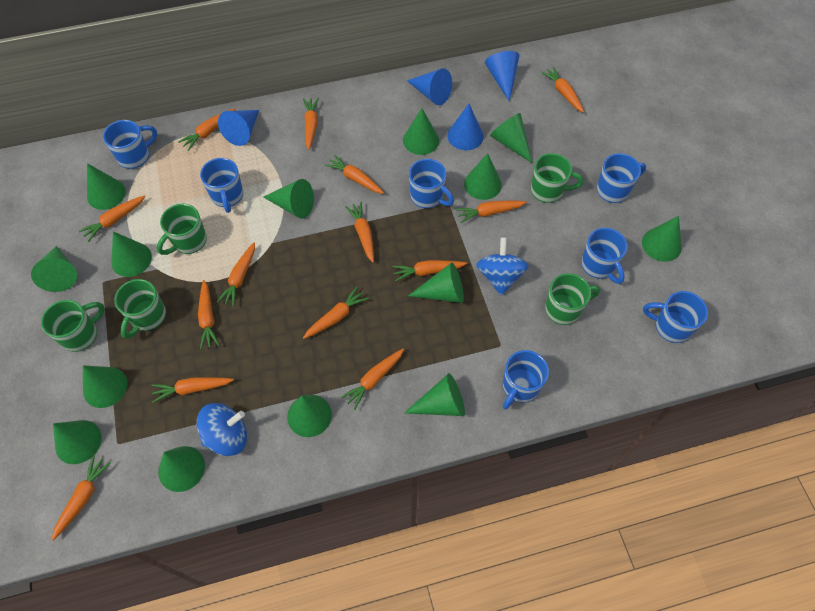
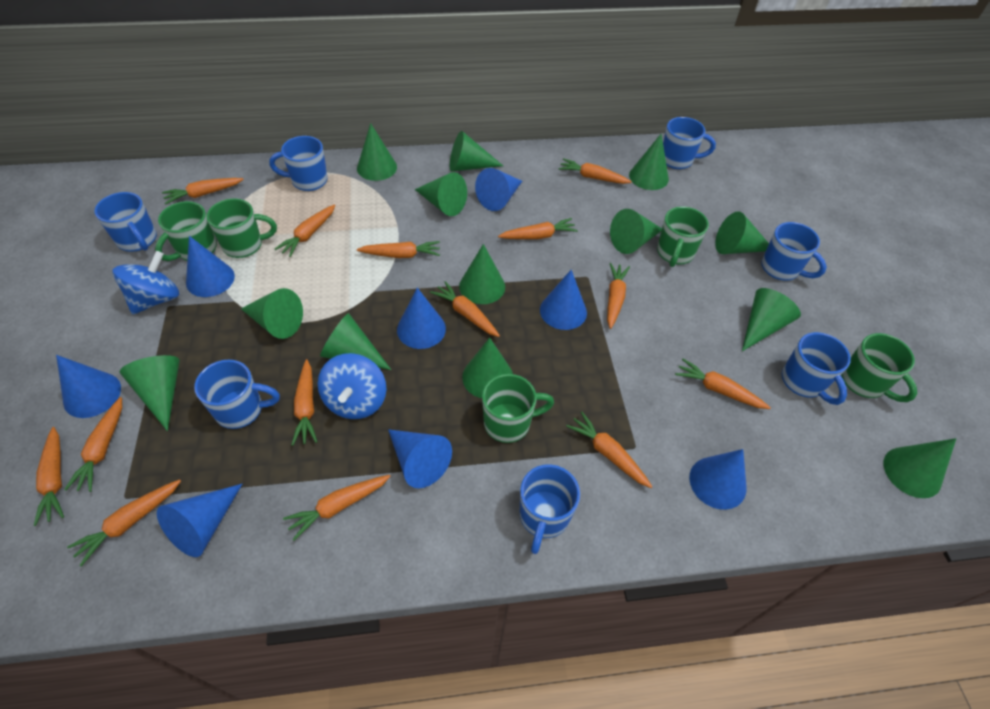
blue cone: 4 -> 8
green cone: 14 -> 13

